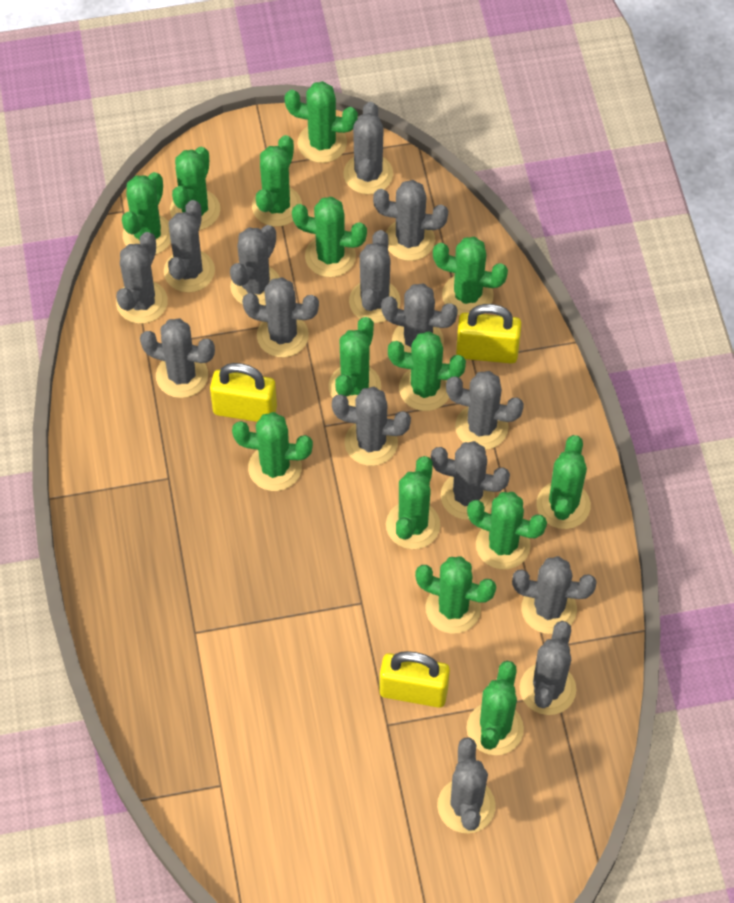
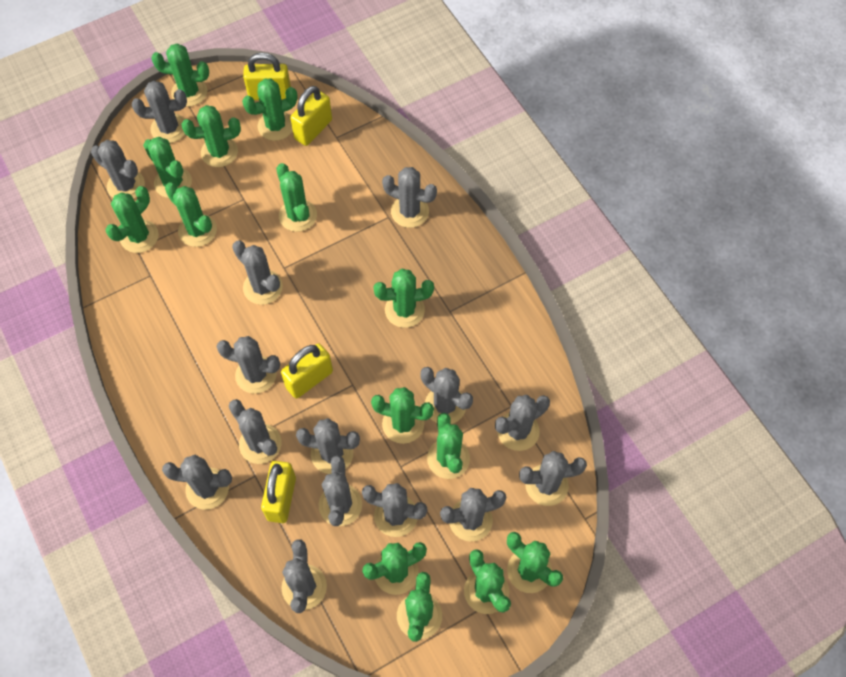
yellow padlock: 3 -> 4

